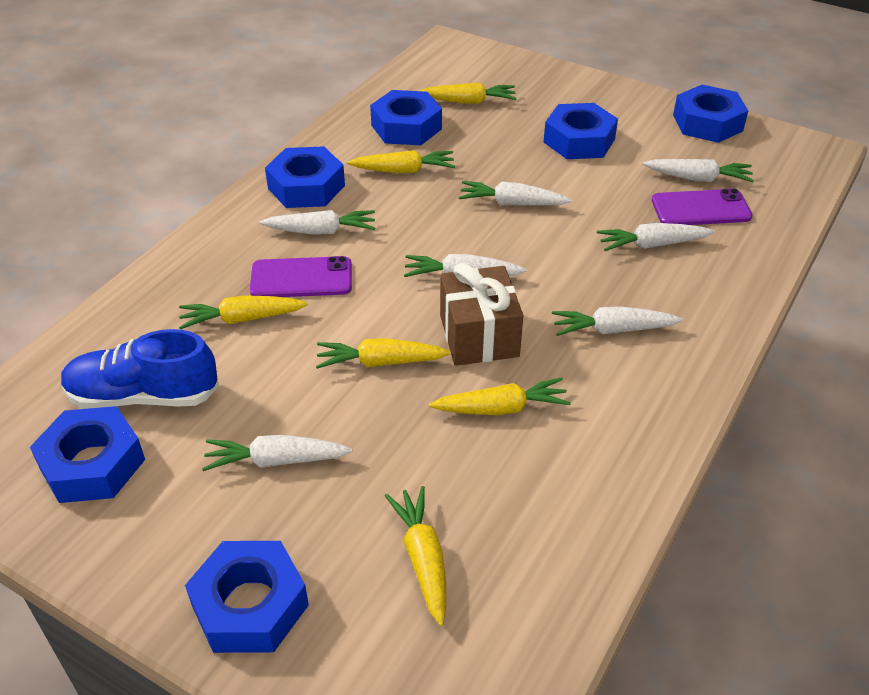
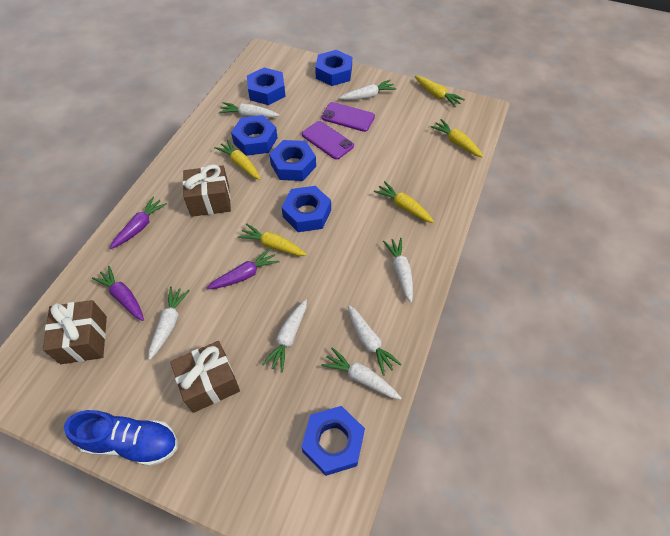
brown gift: 1 -> 3
purple carrot: 0 -> 3
yellow carrot: 6 -> 5

